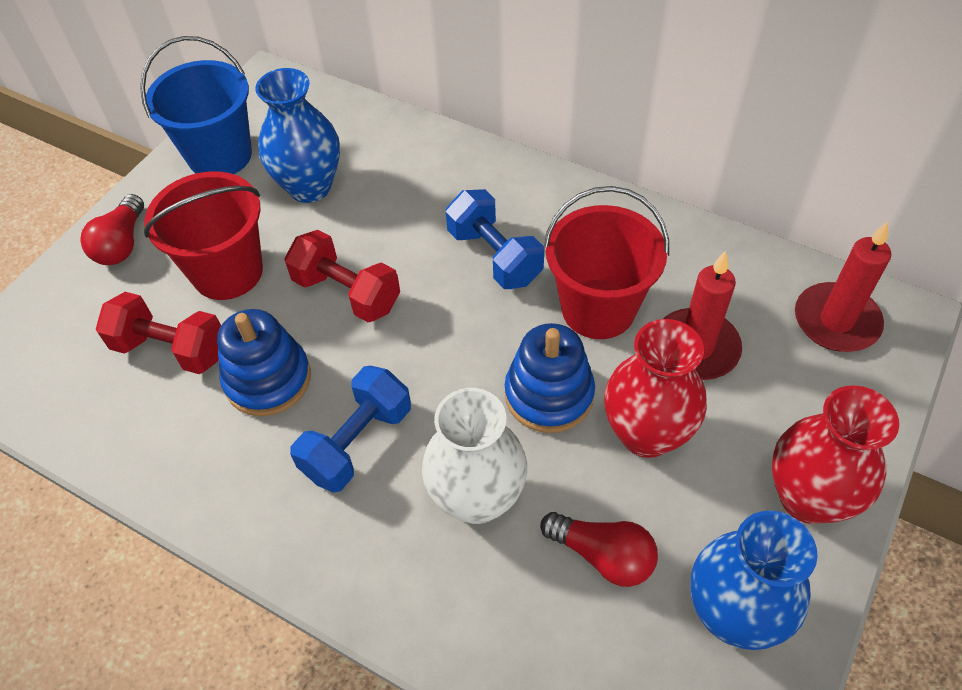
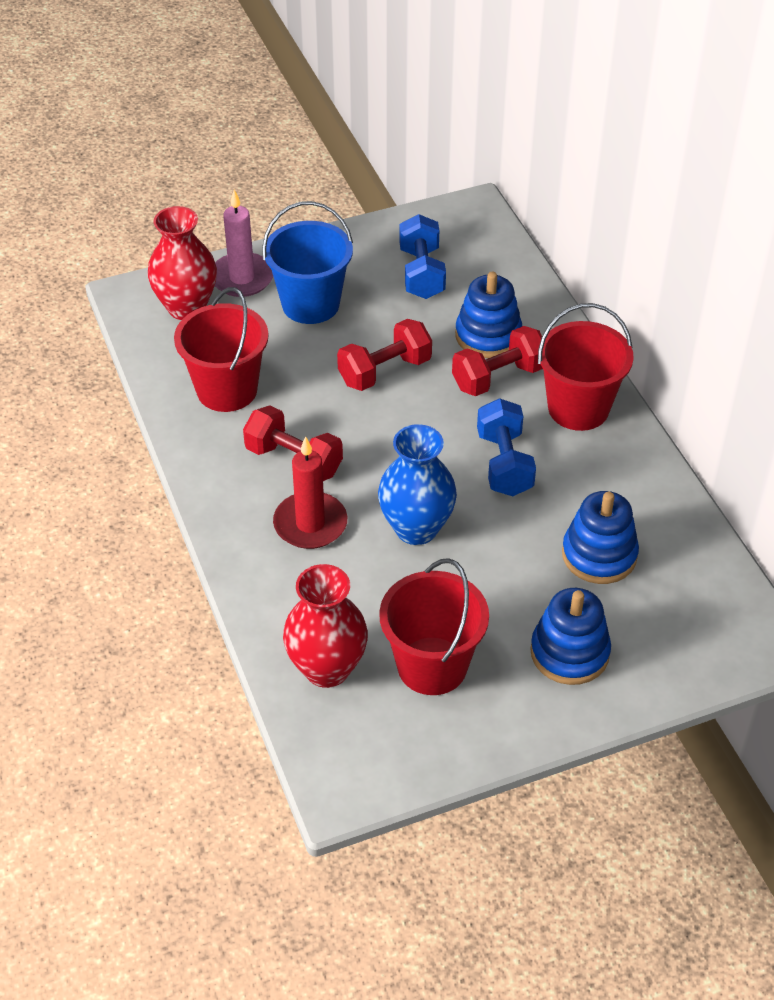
blue stacking toy: 2 -> 3
blue vase: 2 -> 1
pink candle: 0 -> 1
red bucket: 2 -> 3
red candle: 2 -> 1
red dumbbell: 2 -> 3
red light bulb: 2 -> 0
white vase: 1 -> 0

